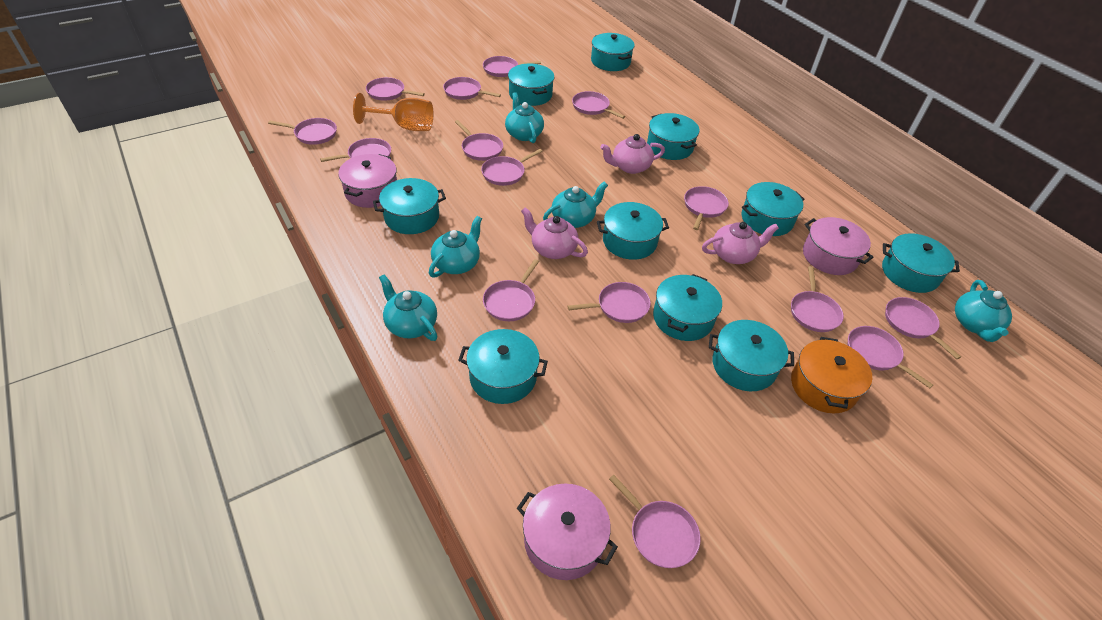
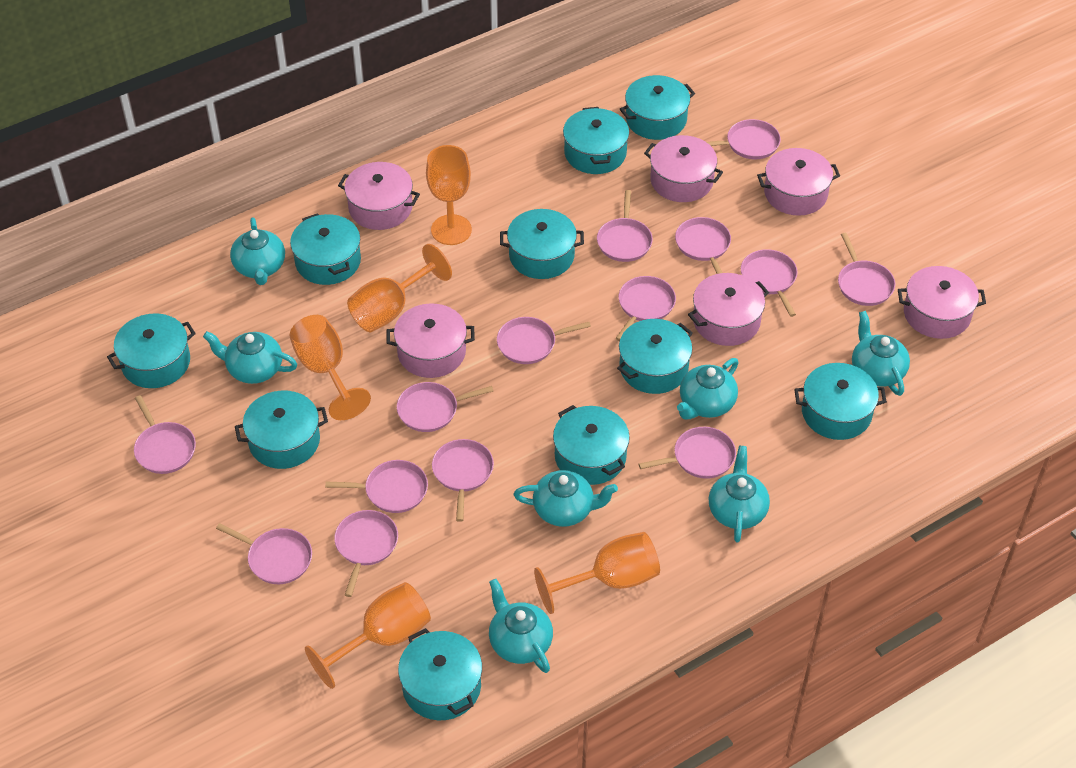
orange goblet: 1 -> 5
orange pot: 1 -> 0
pink pan: 15 -> 14
pink pot: 3 -> 6
pink teapot: 3 -> 0
turquoise teapot: 5 -> 7

